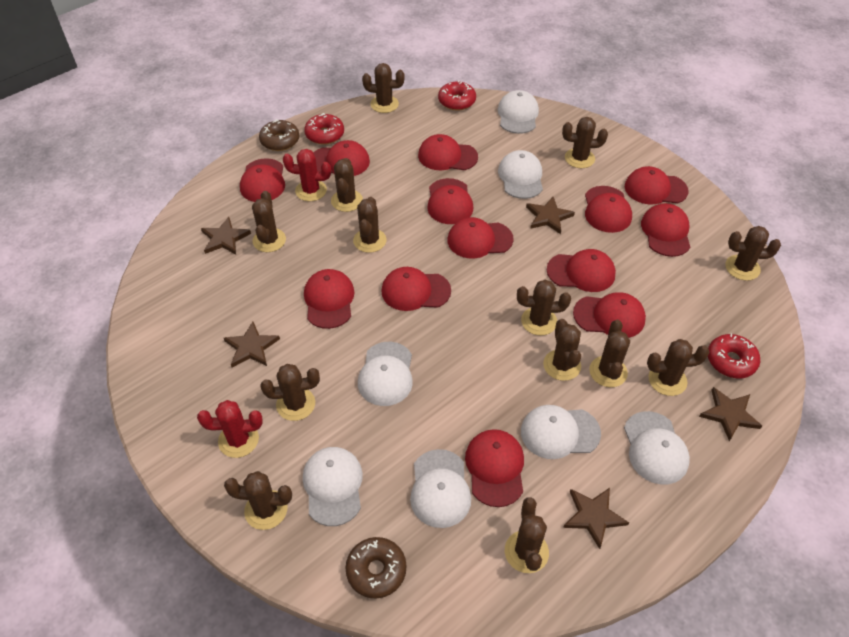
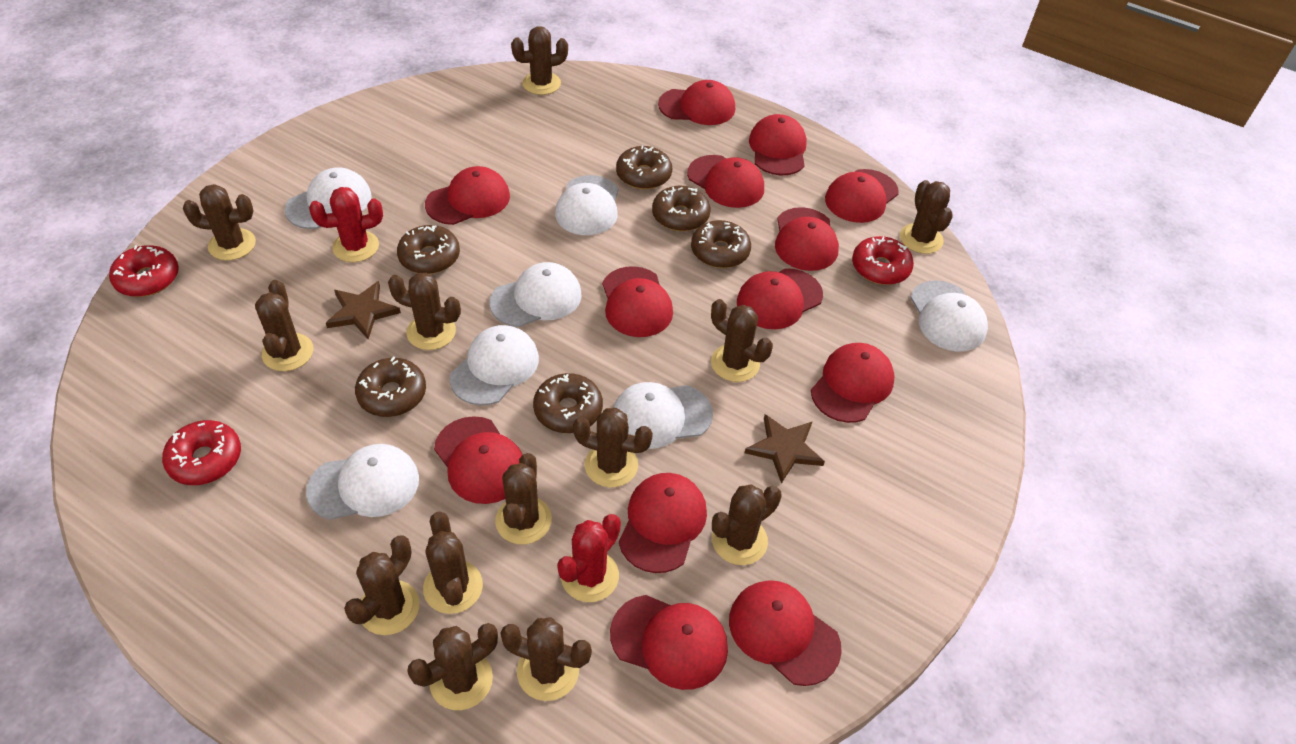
brown donut: 2 -> 6
brown star: 5 -> 2

